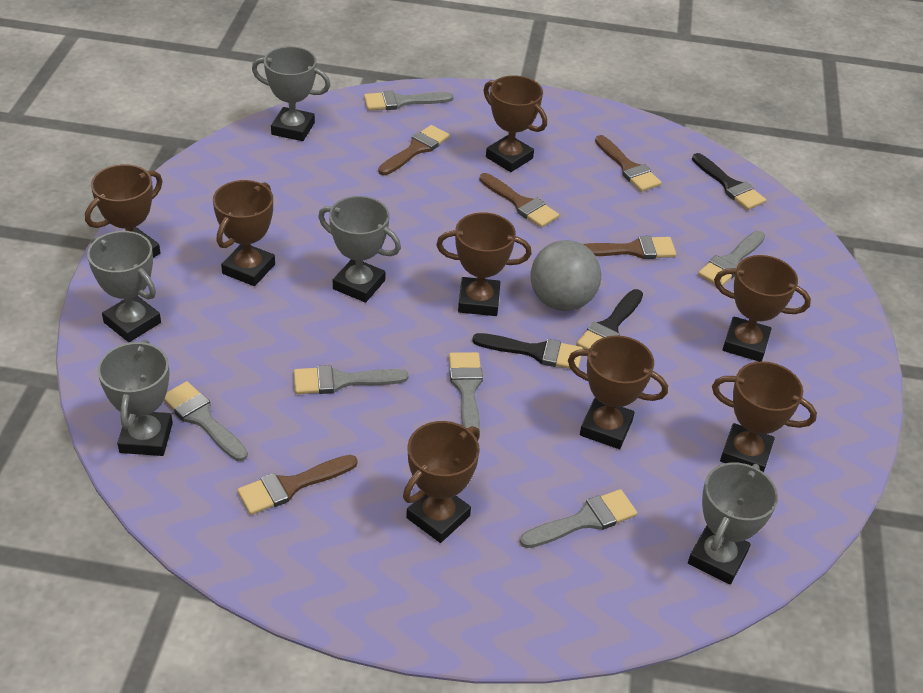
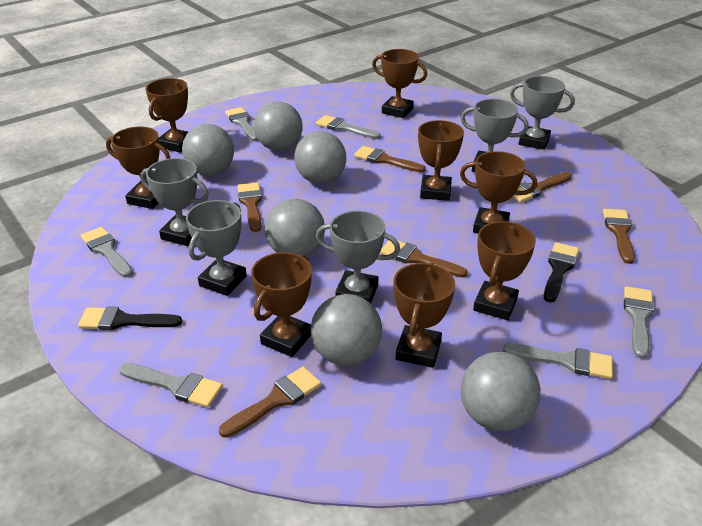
black brush: 3 -> 2
brown brush: 5 -> 6
grey ball: 1 -> 6

